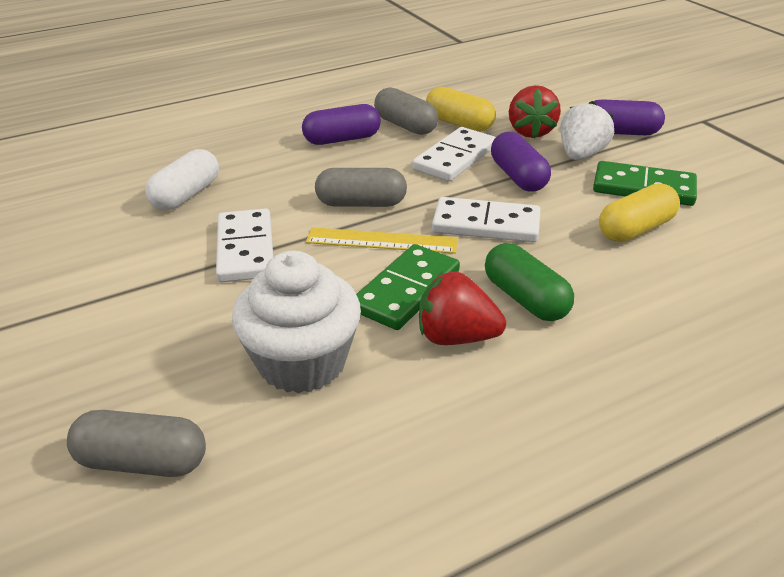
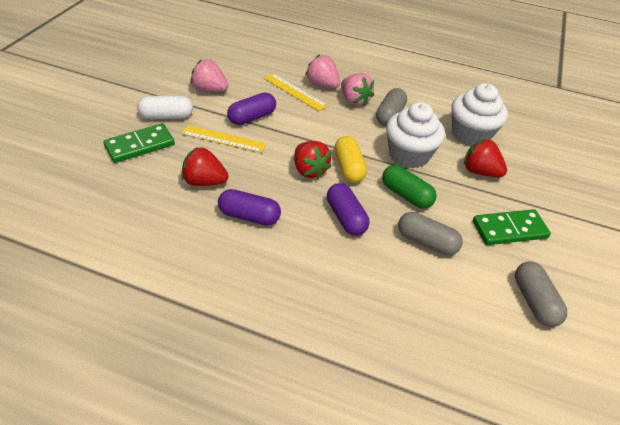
pink strawberry: 0 -> 3
red strawberry: 2 -> 3
white cupcake: 1 -> 2
white domino: 3 -> 0
white strawberry: 1 -> 0
yellow capsule: 2 -> 1
yellow ruler: 1 -> 2

